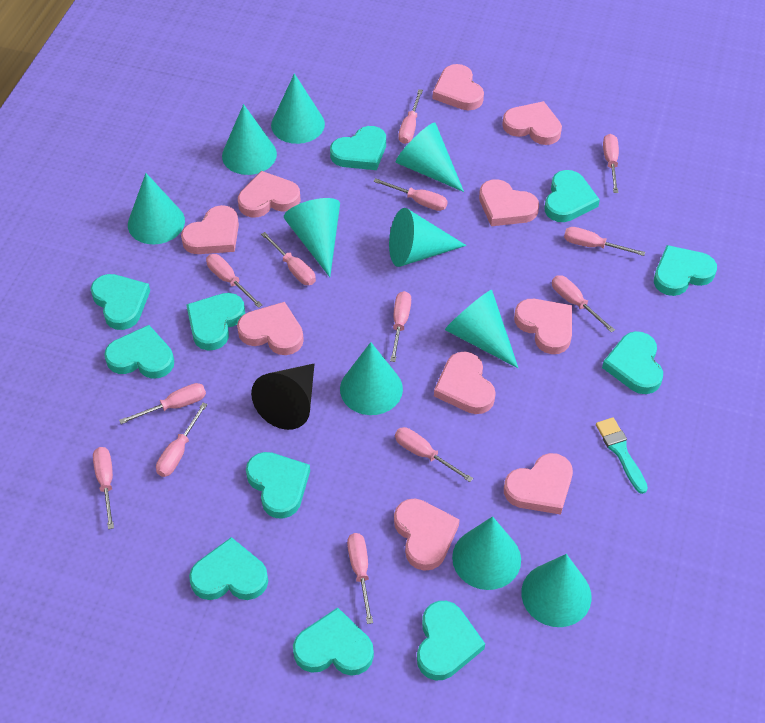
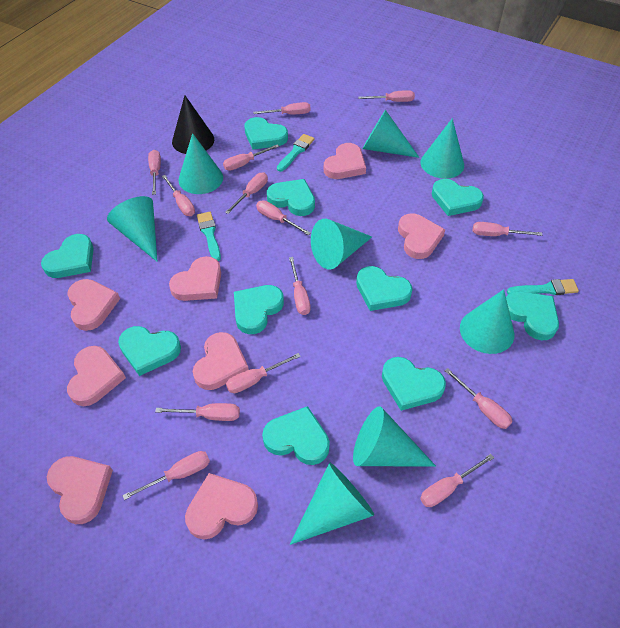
pink heart: 10 -> 8
pink screwdriver: 13 -> 14
turquoise brush: 1 -> 3
turquoise cone: 10 -> 8
turquoise heart: 11 -> 10

